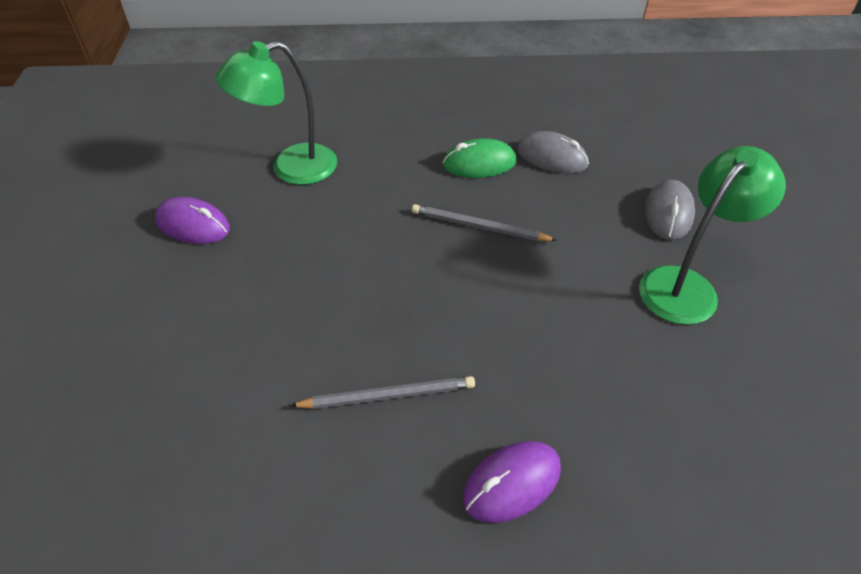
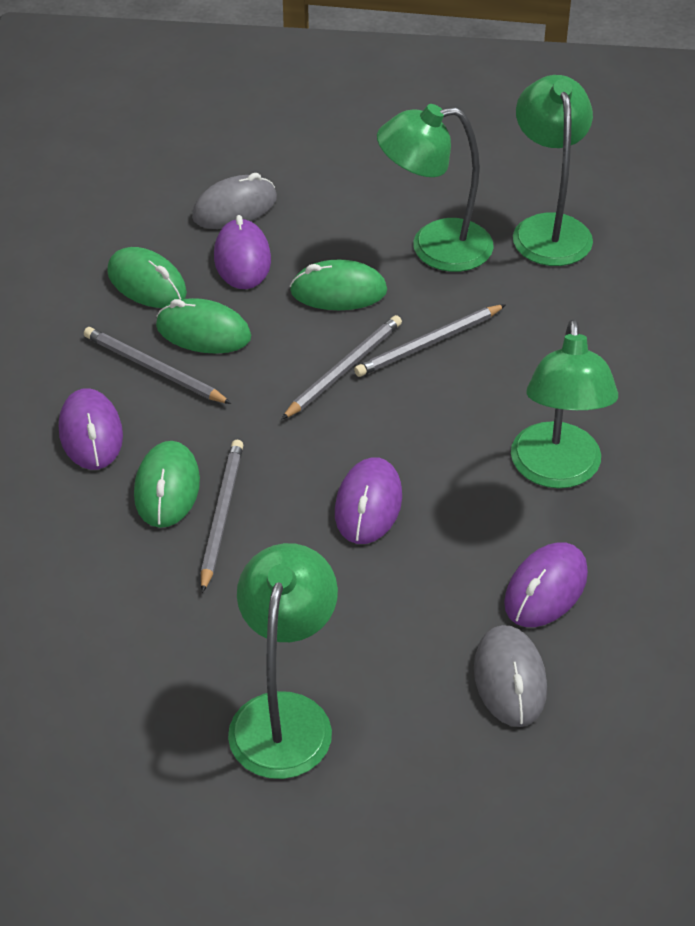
green lamp: 2 -> 4
green mouse: 1 -> 4
grey pencil: 2 -> 4
purple mouse: 2 -> 4

